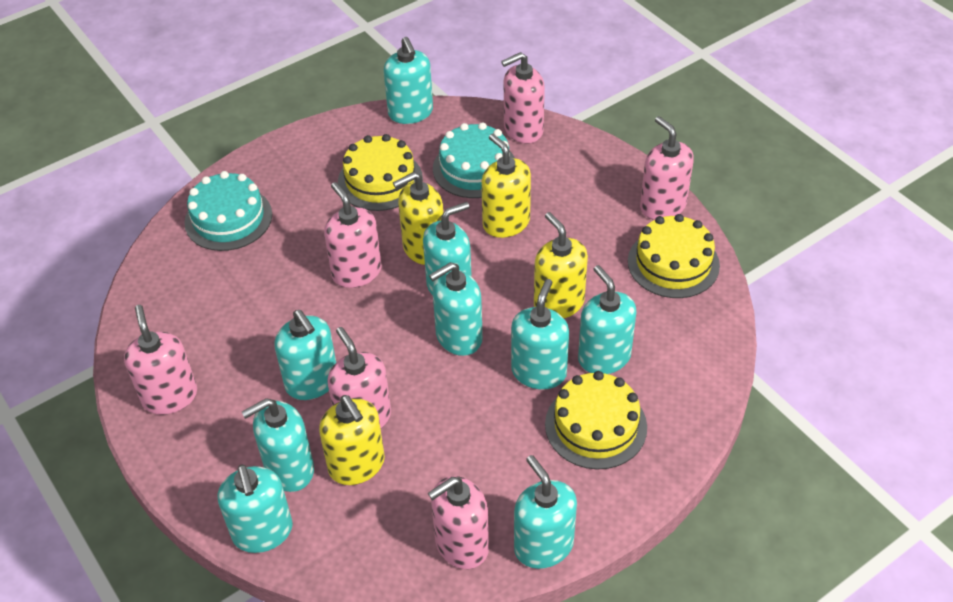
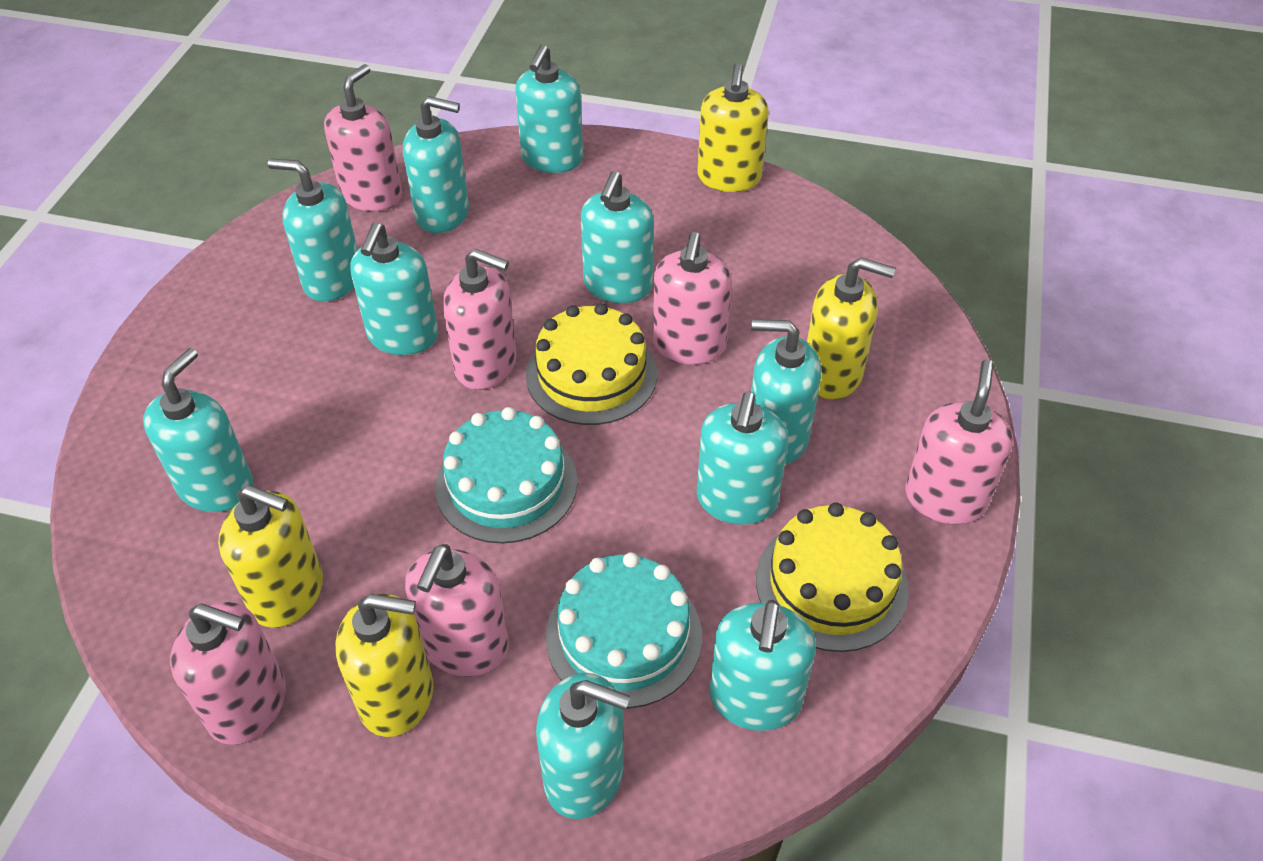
turquoise soap dispenser: 9 -> 10
yellow cake: 3 -> 2

